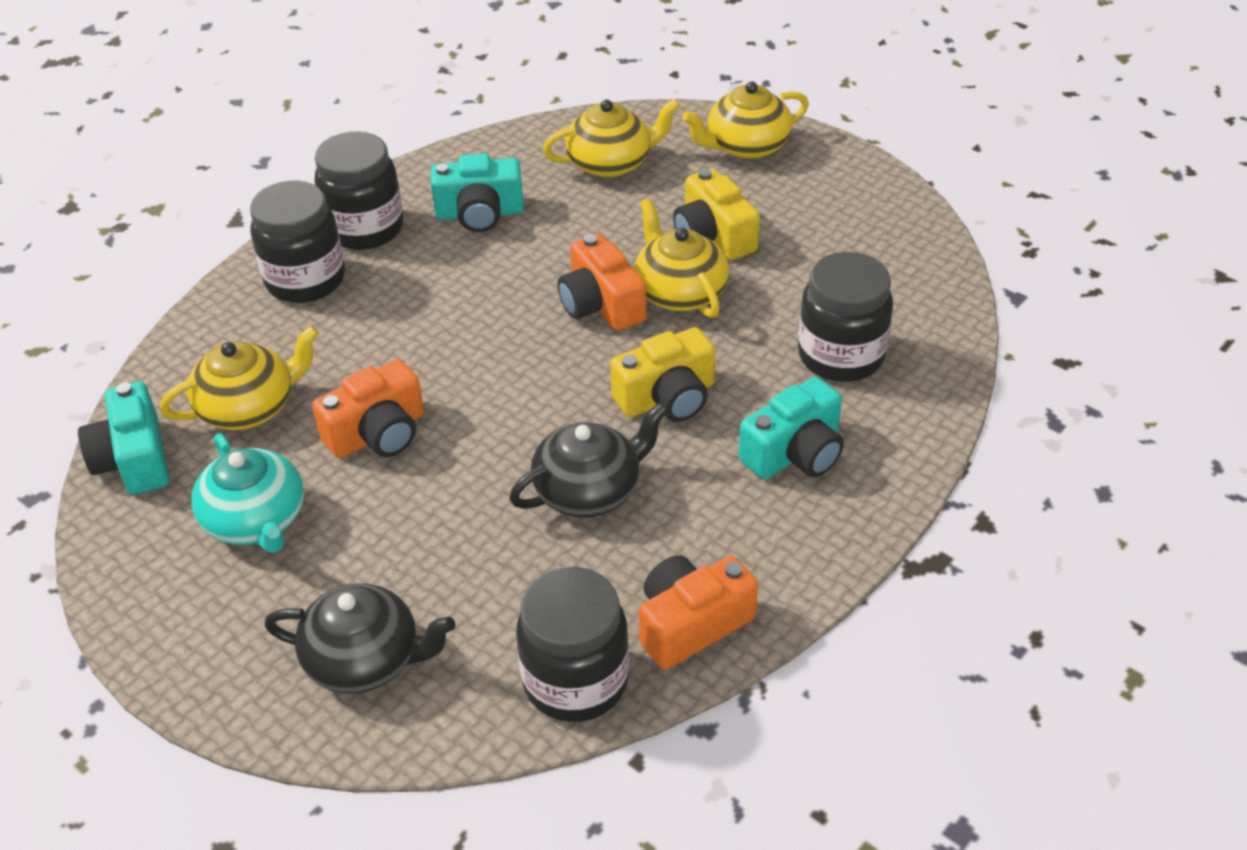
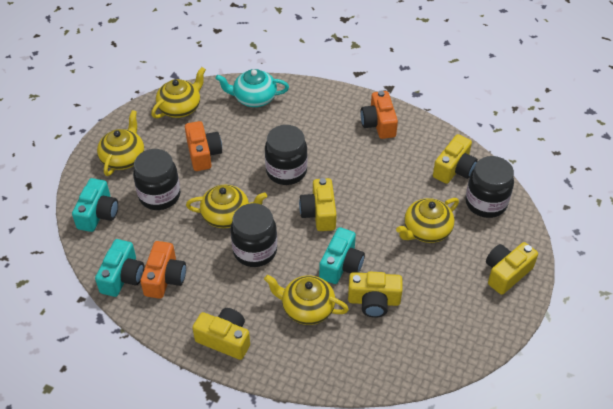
black teapot: 2 -> 0
yellow camera: 2 -> 5
yellow teapot: 4 -> 5

